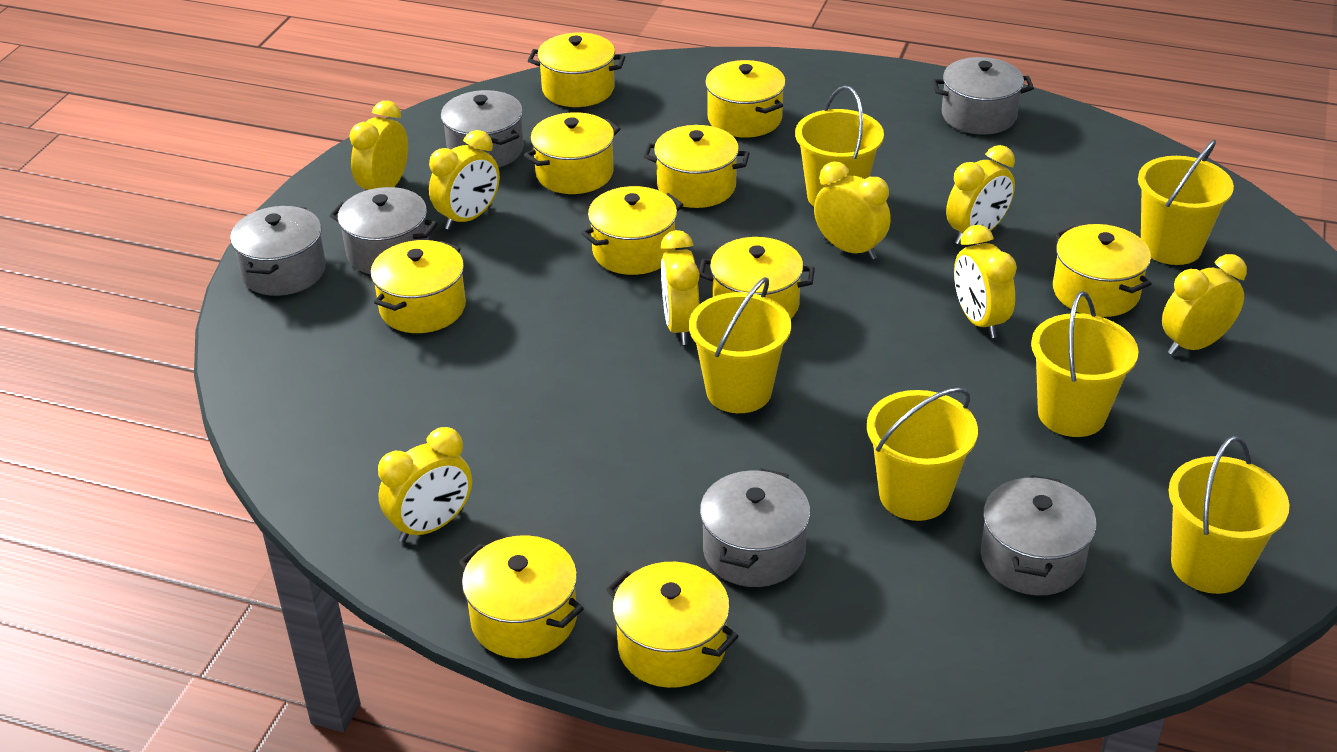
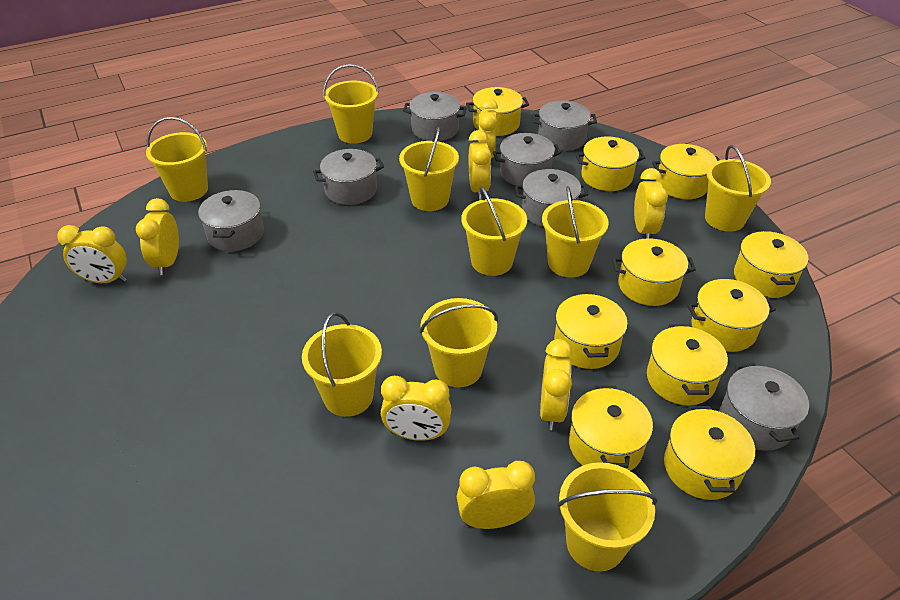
grey pot: 6 -> 7
yellow bucket: 6 -> 9

